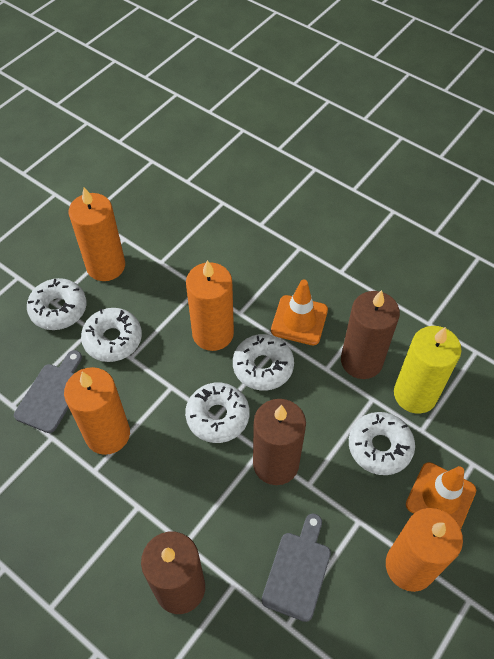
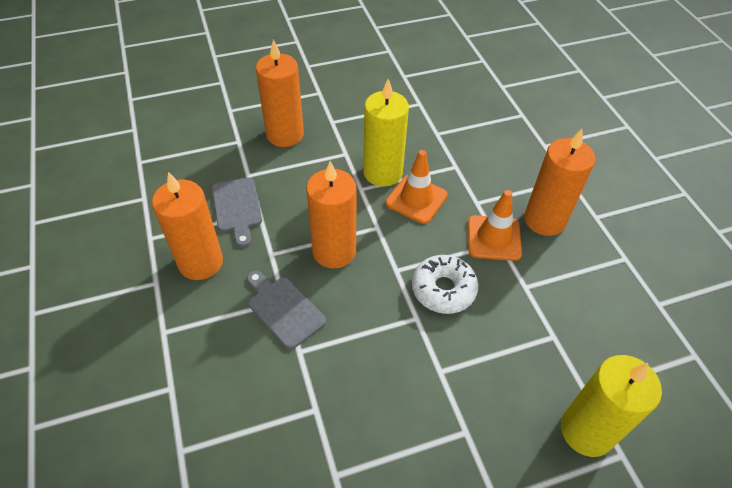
brown candle: 3 -> 0
white donut: 5 -> 1
yellow candle: 1 -> 2

